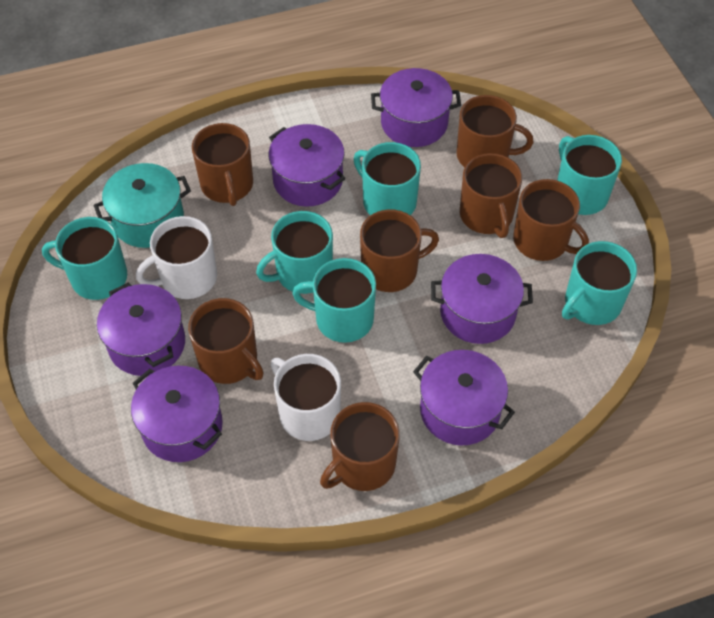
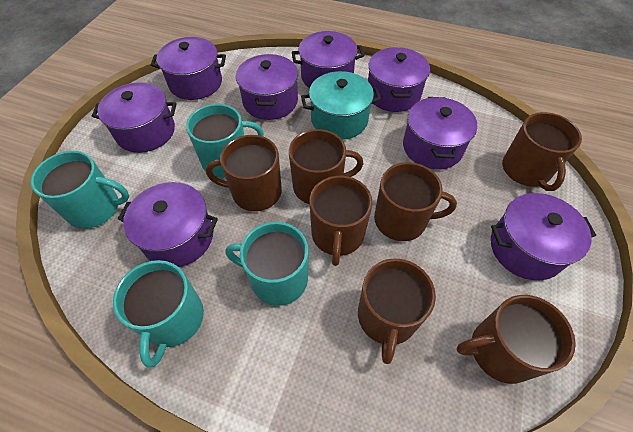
purple pot: 6 -> 8
turquoise mug: 6 -> 4
white mug: 2 -> 0

